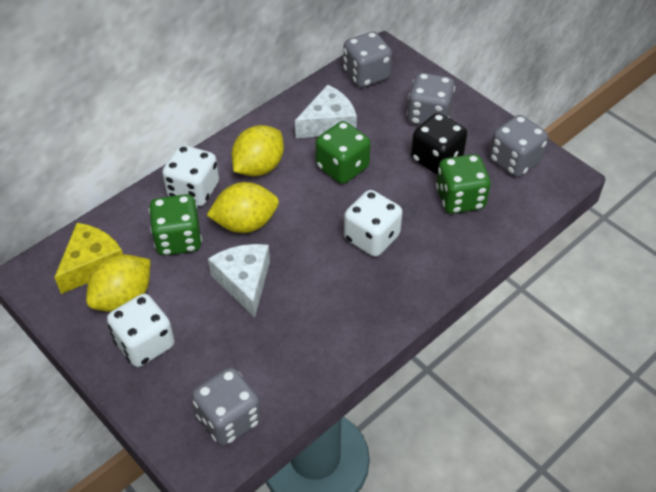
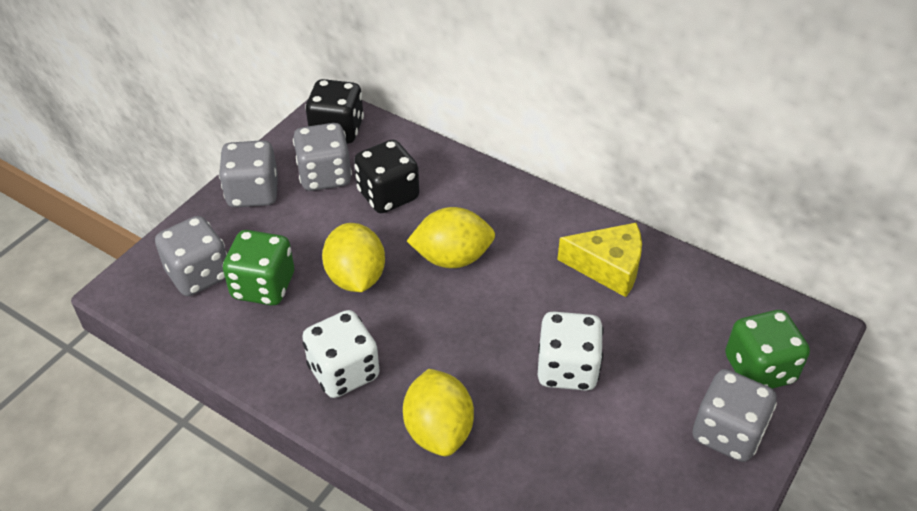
black dice: 1 -> 2
green dice: 3 -> 2
white cheese: 2 -> 0
white dice: 3 -> 2

